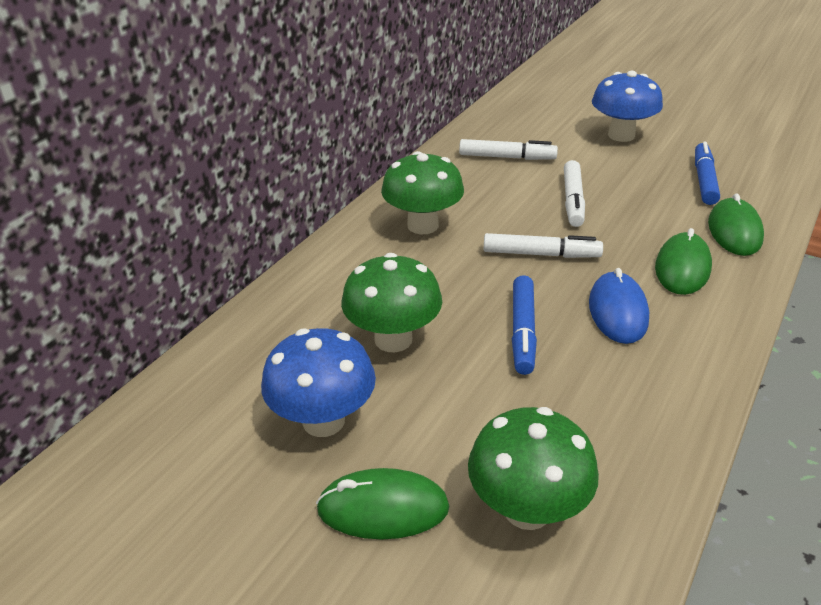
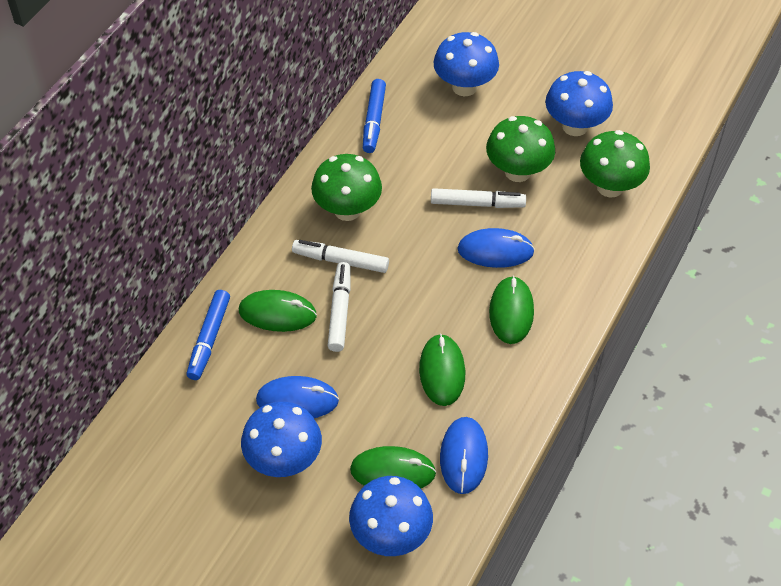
blue mouse: 1 -> 3
blue mushroom: 2 -> 4
green mouse: 3 -> 4

